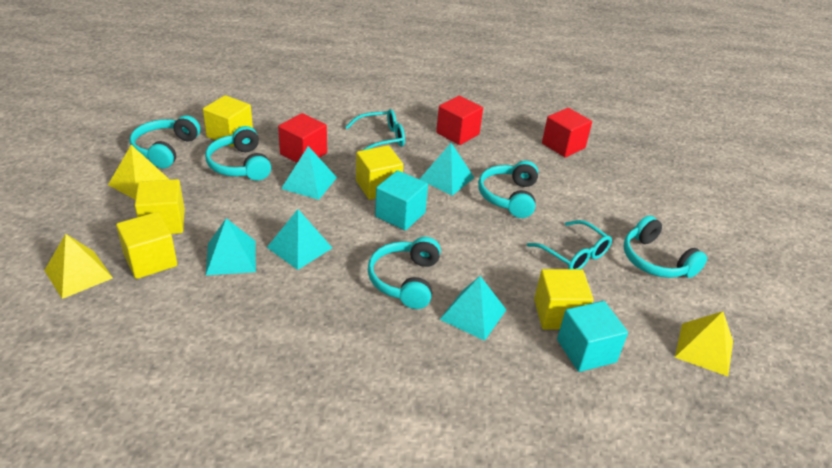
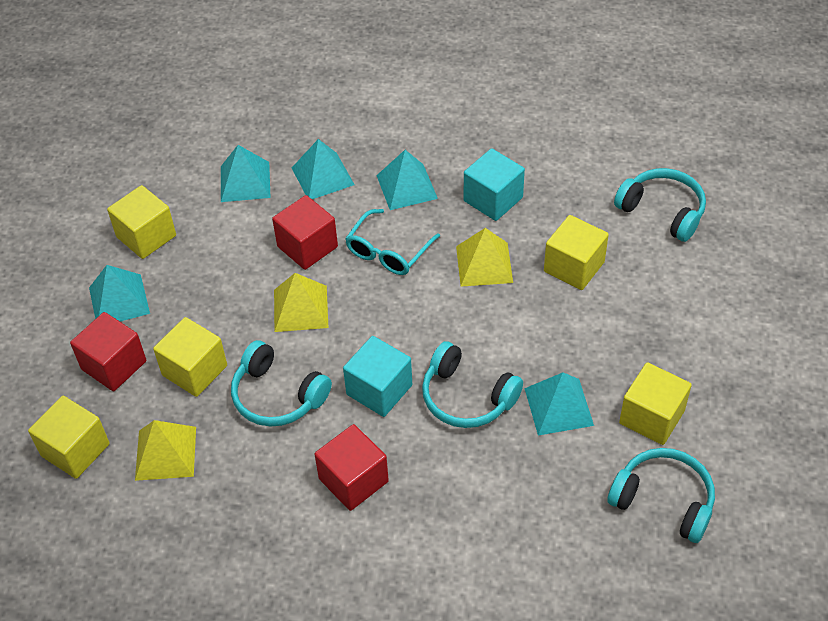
turquoise glasses: 2 -> 1
turquoise headphones: 5 -> 4

